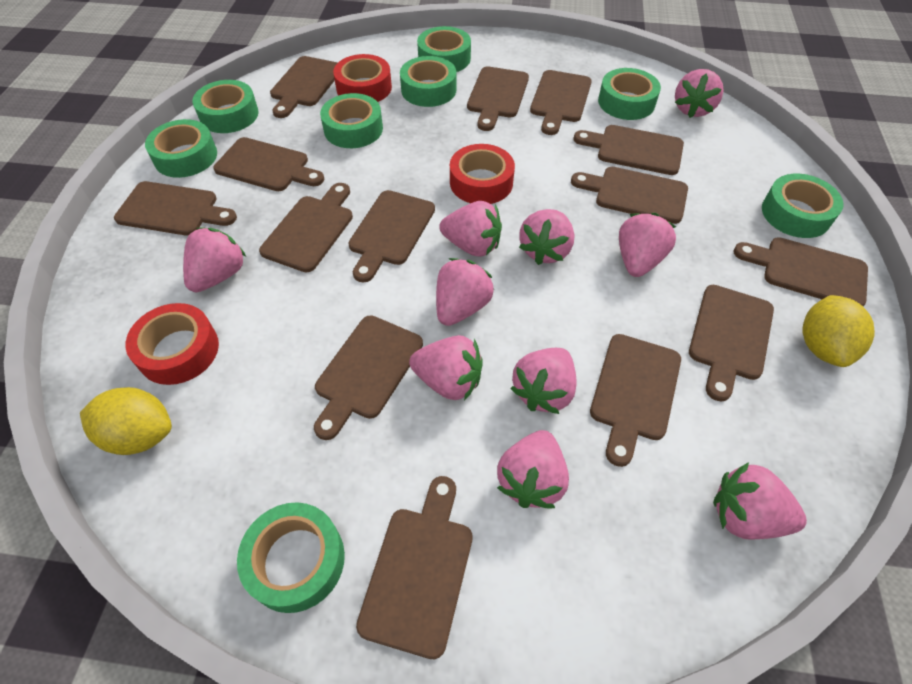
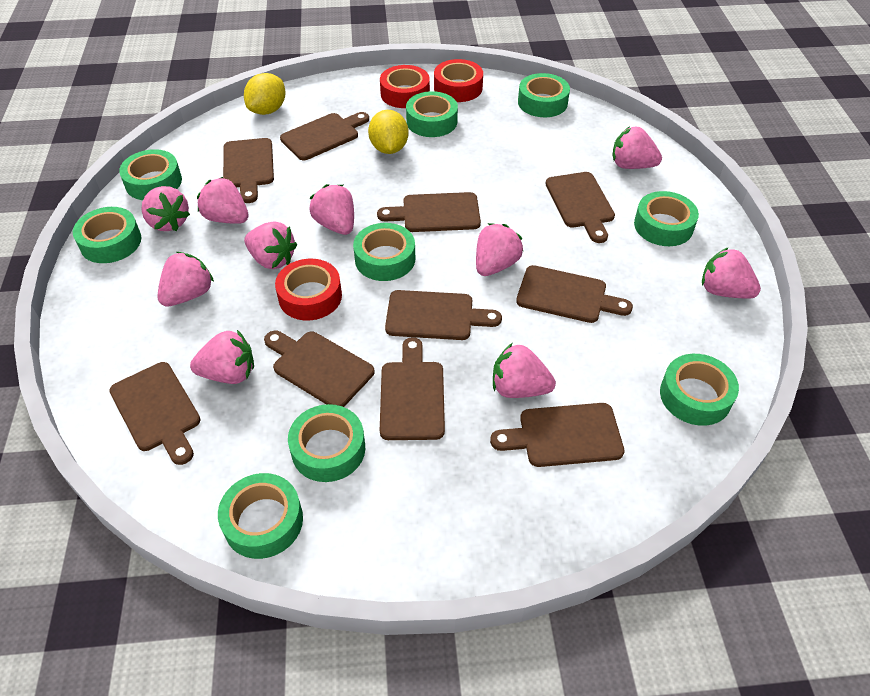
brown cutting board: 14 -> 10
green tape: 8 -> 9

